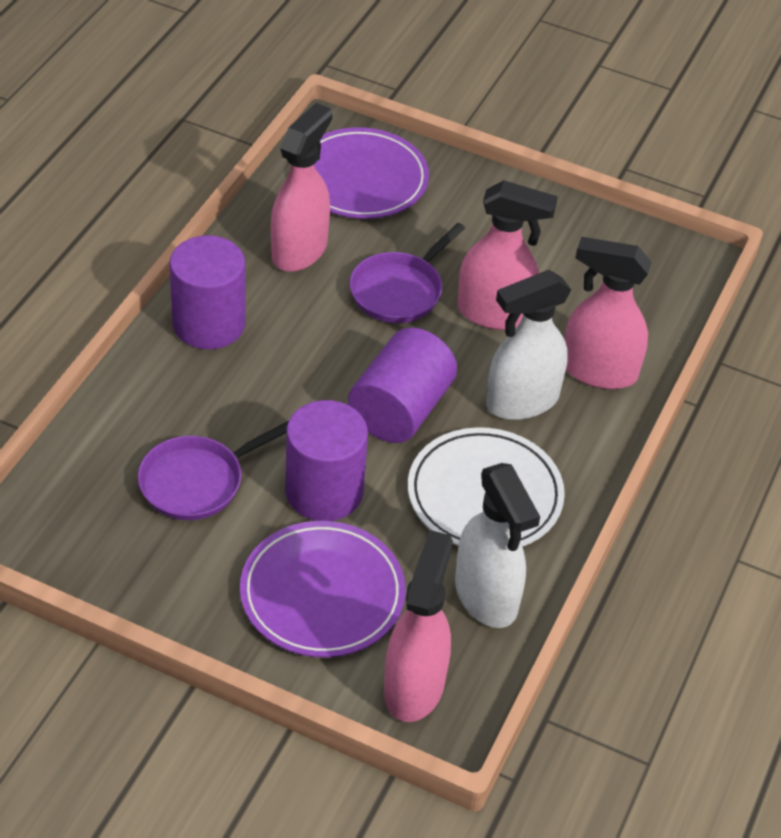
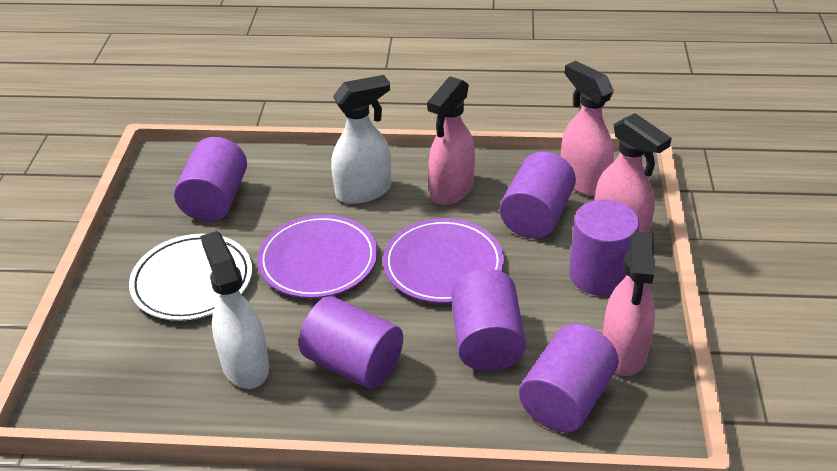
purple cylinder: 3 -> 6
purple pan: 2 -> 0

